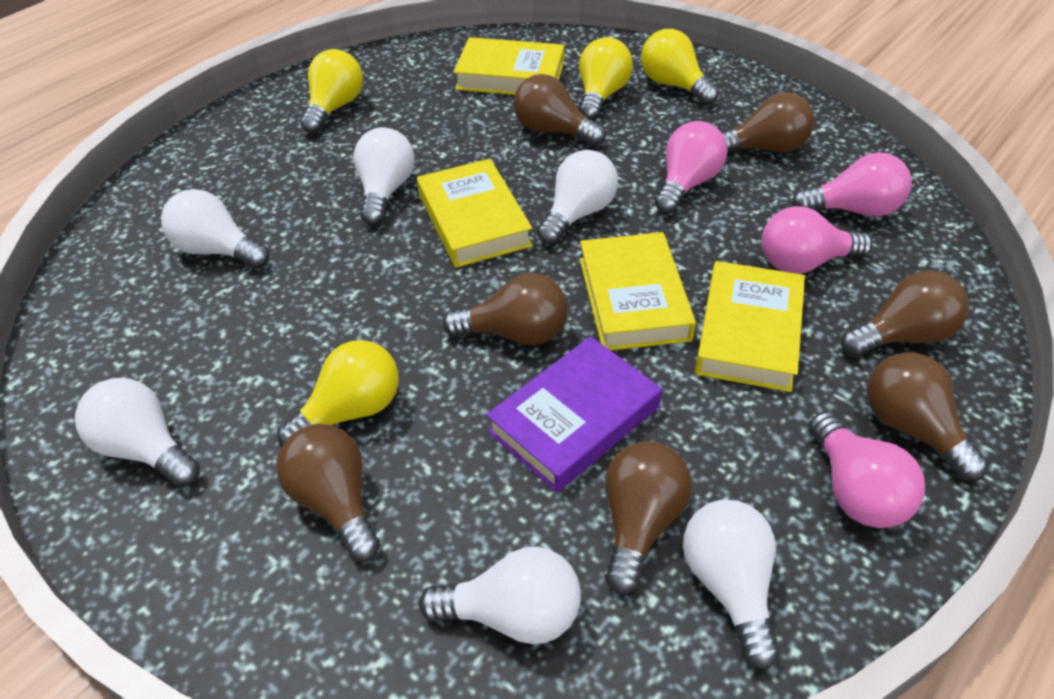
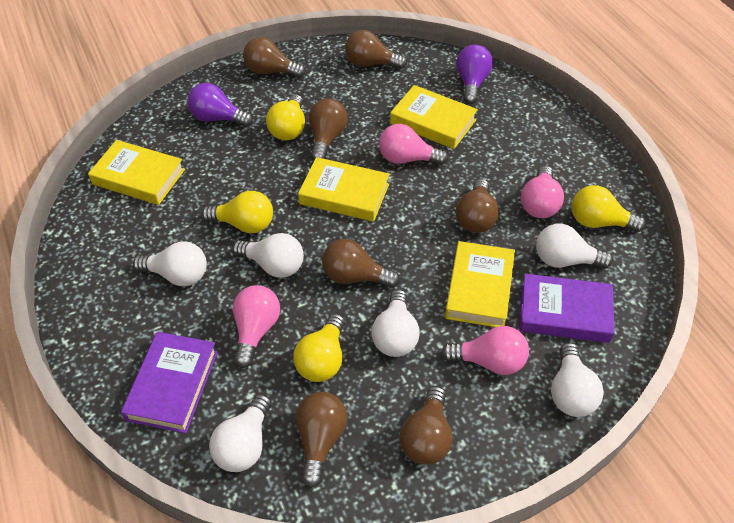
purple book: 1 -> 2
purple light bulb: 0 -> 2

